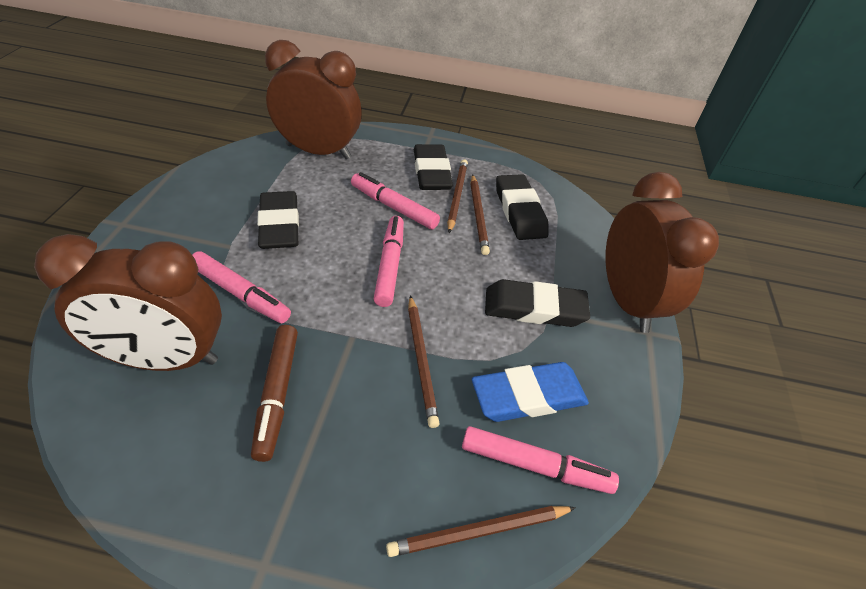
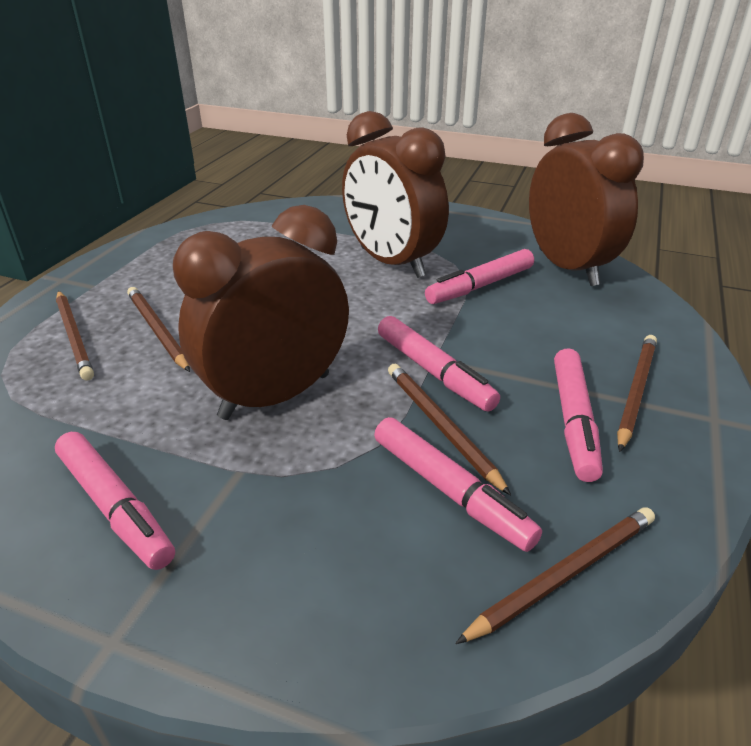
black eraser: 4 -> 0
blue eraser: 1 -> 0
brown marker: 1 -> 0
brown pencil: 4 -> 5
pink marker: 4 -> 5

